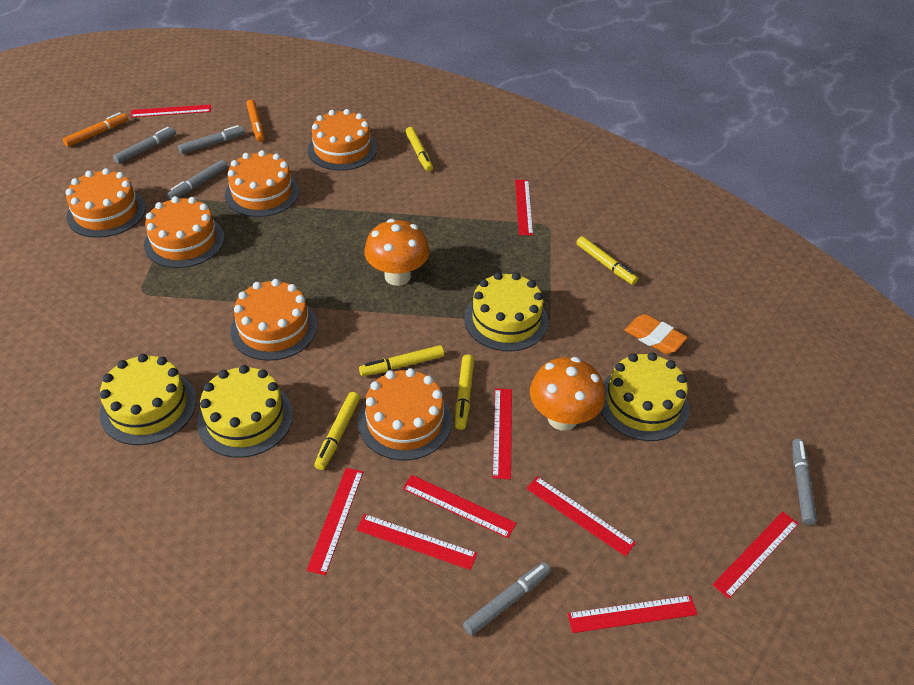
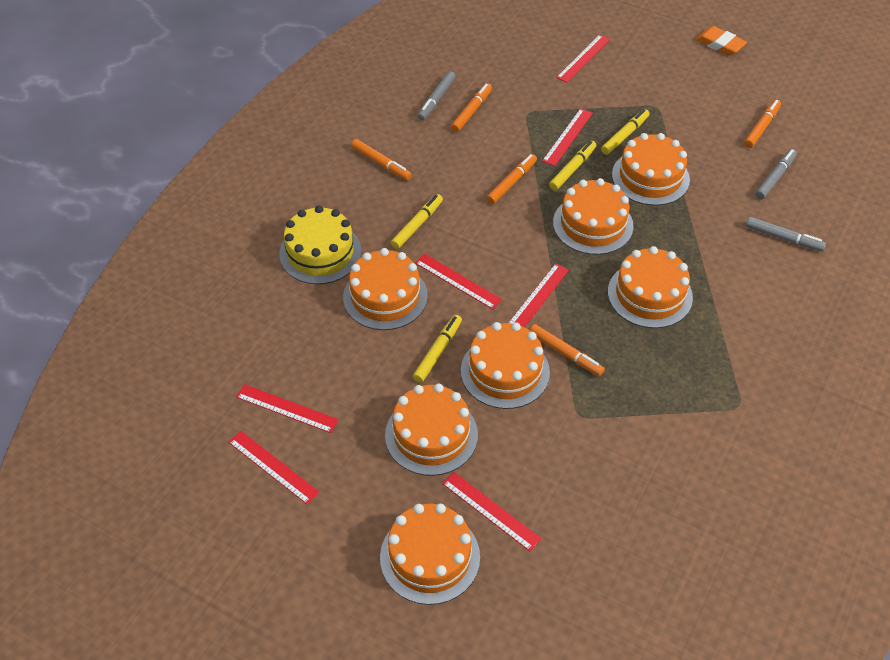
grey marker: 5 -> 3
orange cake: 6 -> 7
orange marker: 2 -> 5
orange mushroom: 2 -> 0
red ruler: 9 -> 7
yellow cake: 4 -> 1
yellow marker: 5 -> 4

